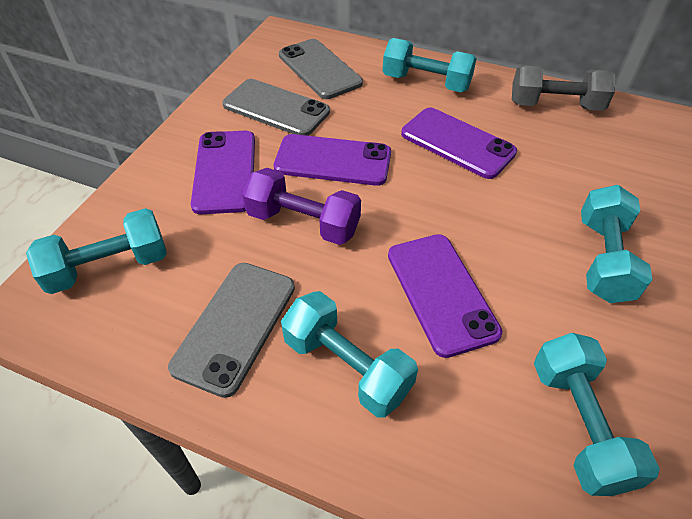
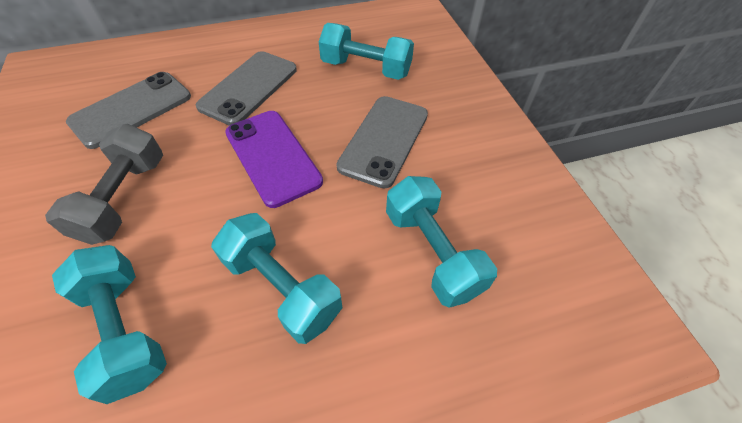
purple dumbbell: 1 -> 0
purple phone: 4 -> 1
turquoise dumbbell: 5 -> 4

